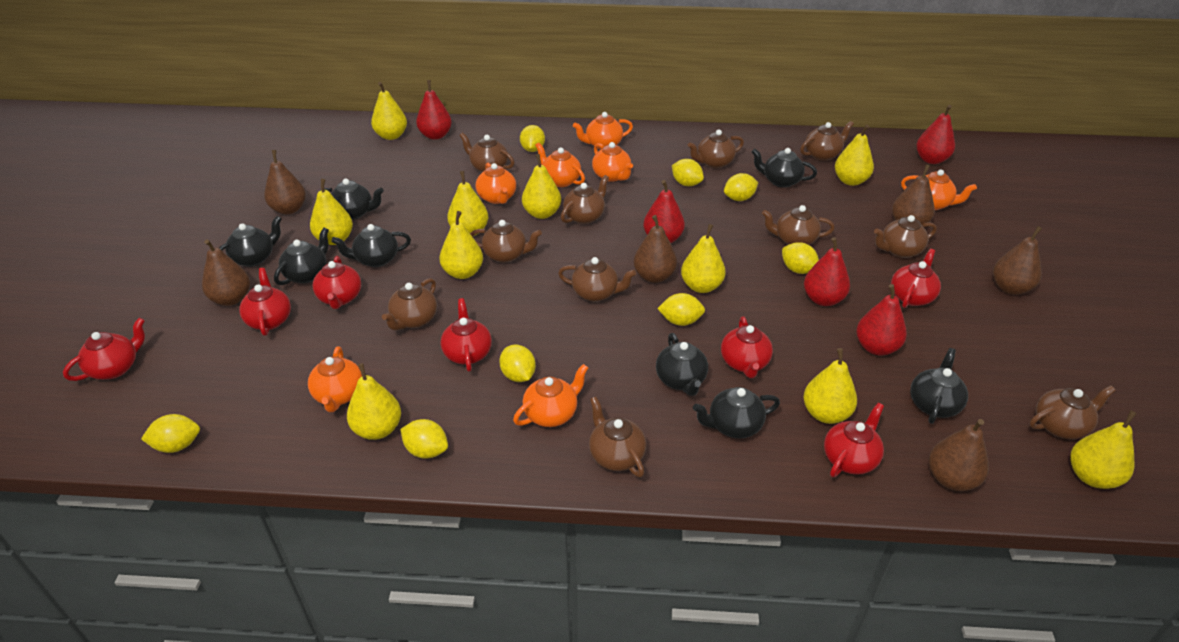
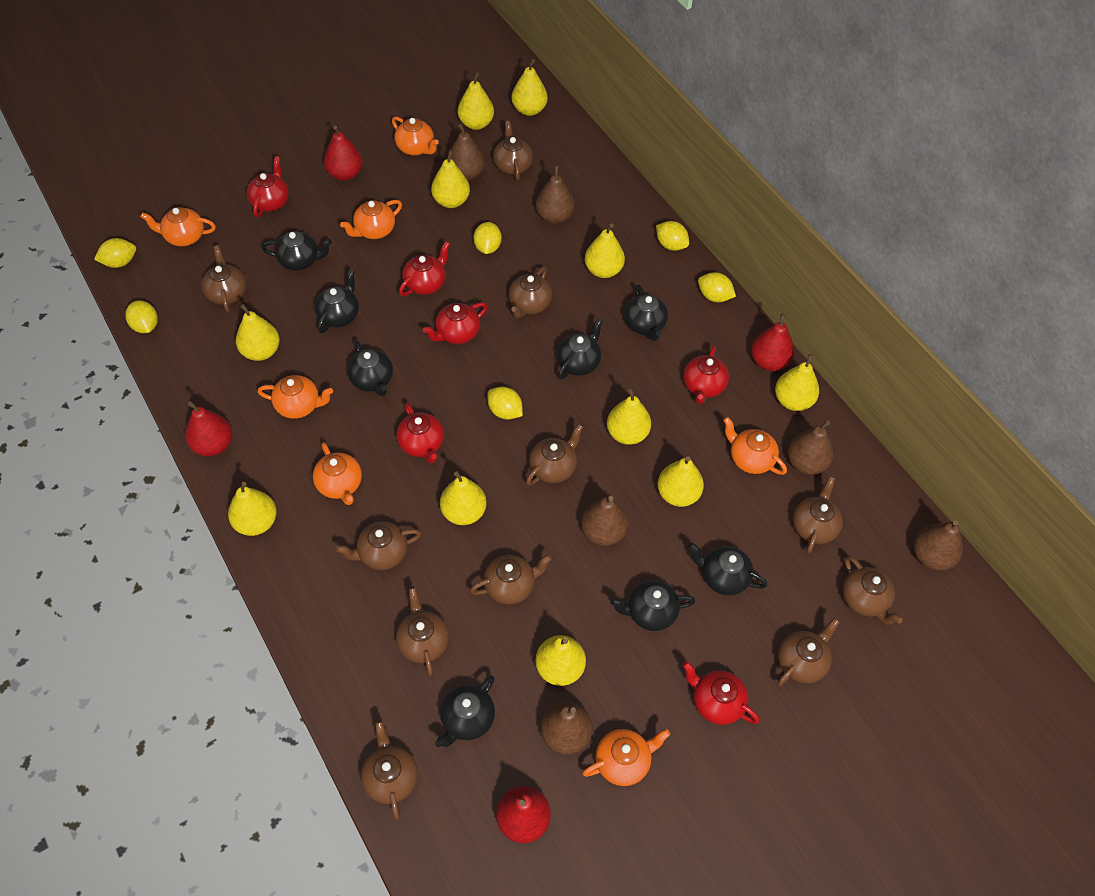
red pear: 5 -> 4
red teapot: 7 -> 6
yellow lemon: 8 -> 6
yellow pear: 10 -> 11

